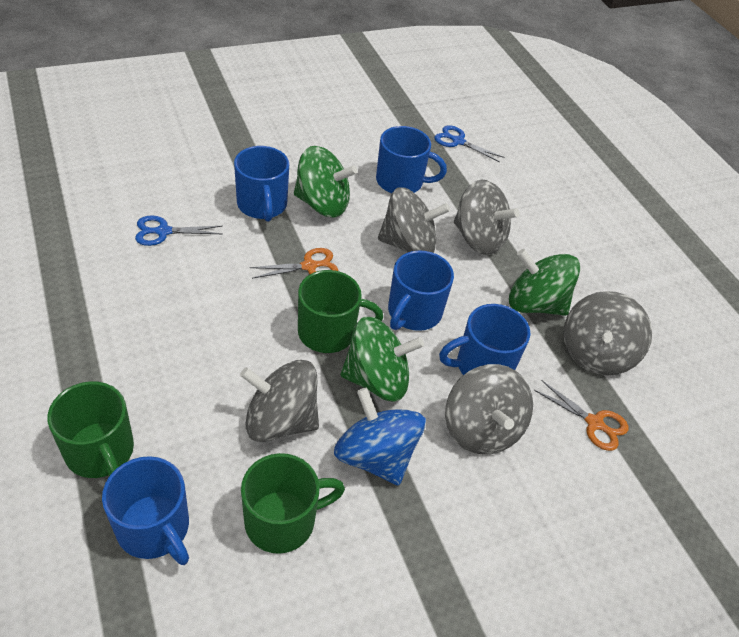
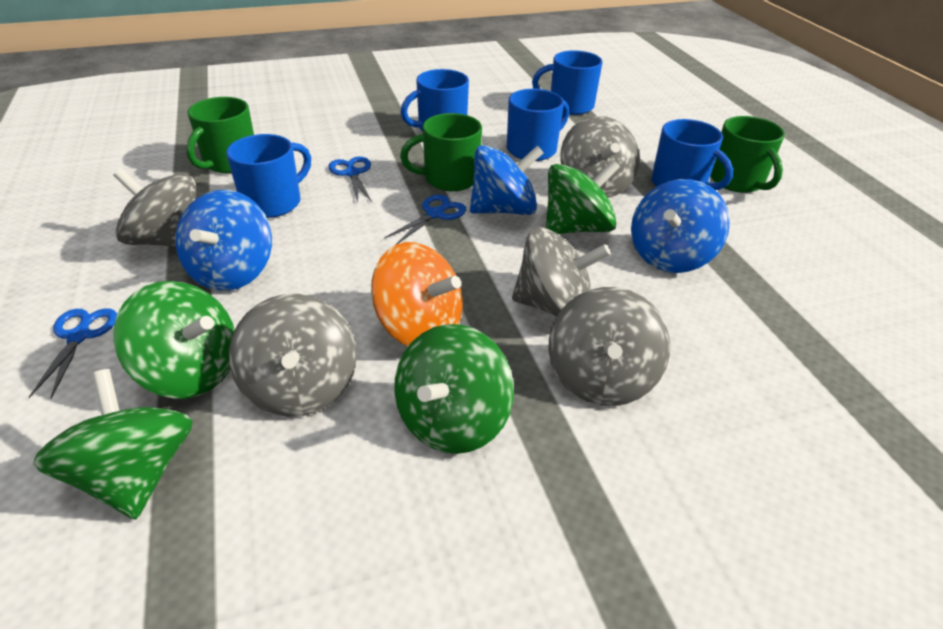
blue scissors: 2 -> 3
blue spinning top: 1 -> 3
green spinning top: 3 -> 4
orange scissors: 2 -> 0
orange spinning top: 0 -> 1

